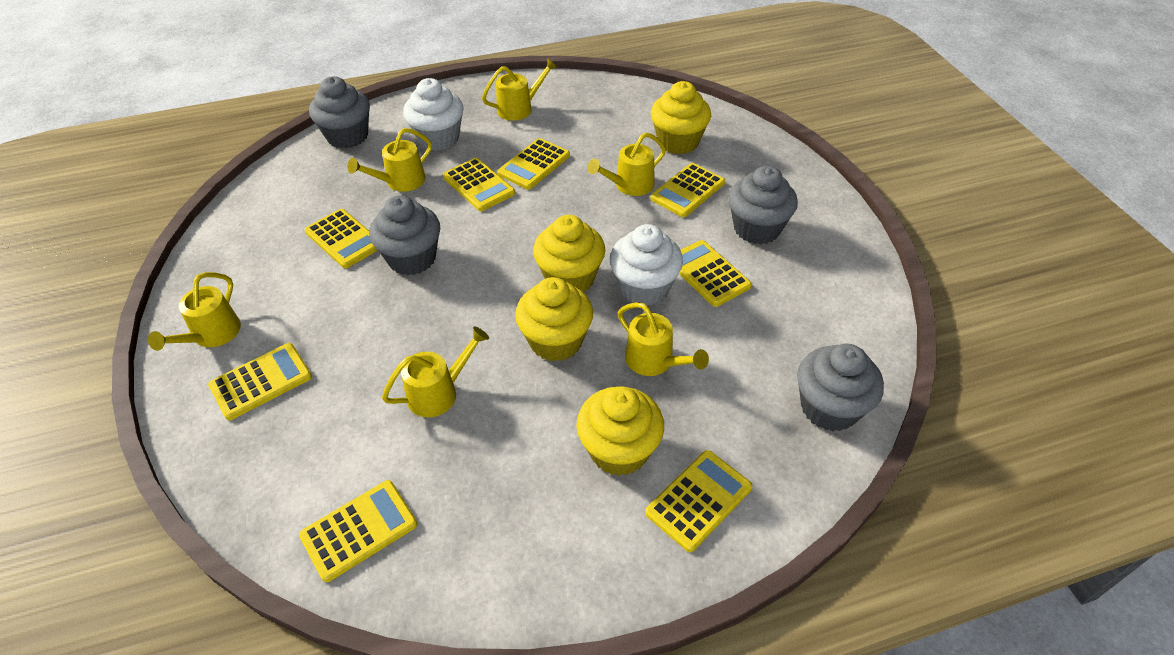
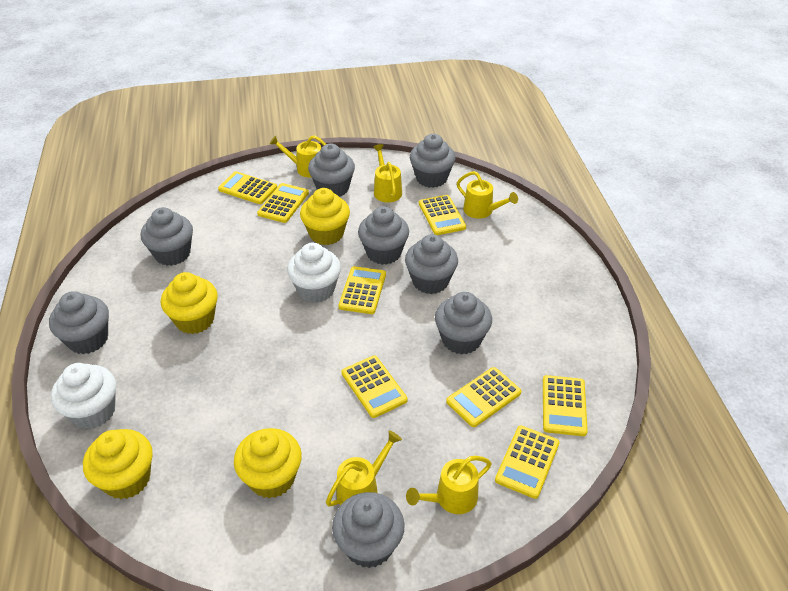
grey cupcake: 4 -> 8
yellow watering can: 6 -> 5

